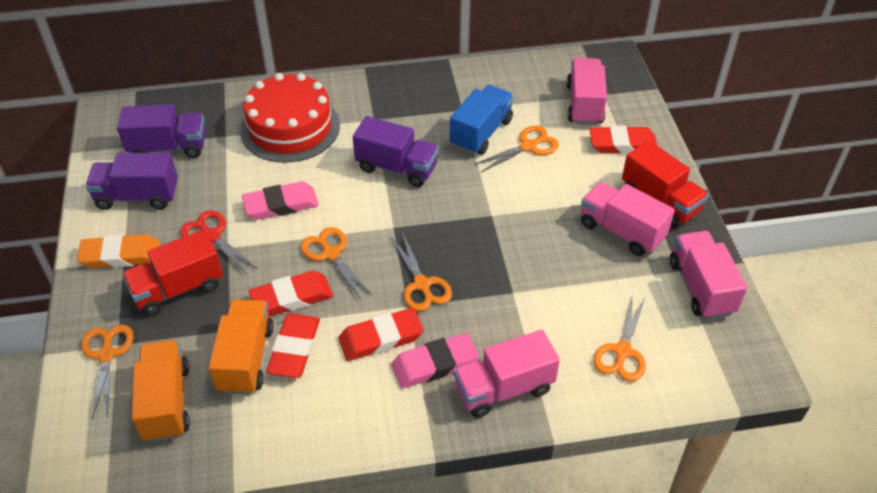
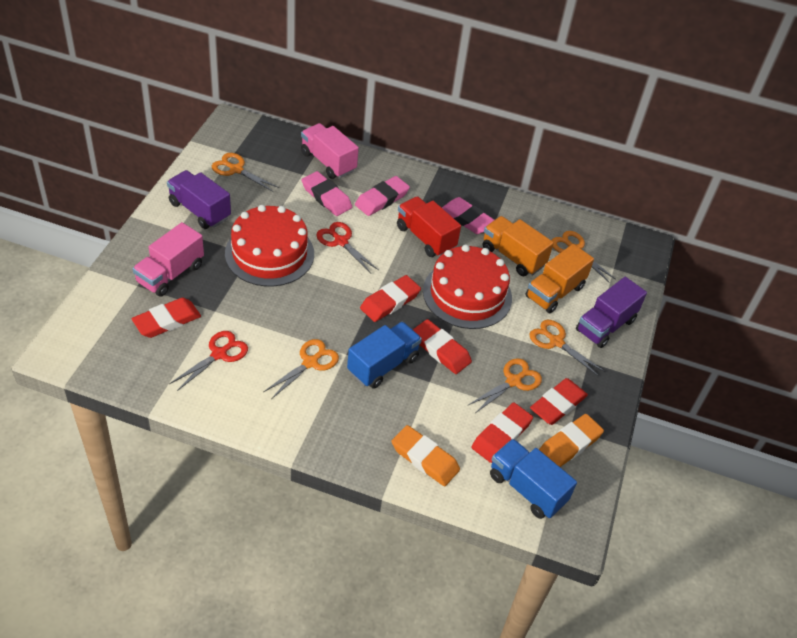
blue truck: 1 -> 2
orange eraser: 1 -> 2
pink eraser: 2 -> 3
pink truck: 4 -> 2
purple truck: 3 -> 2
red cake: 1 -> 2
red eraser: 4 -> 5
red scissors: 1 -> 2
red truck: 2 -> 1

